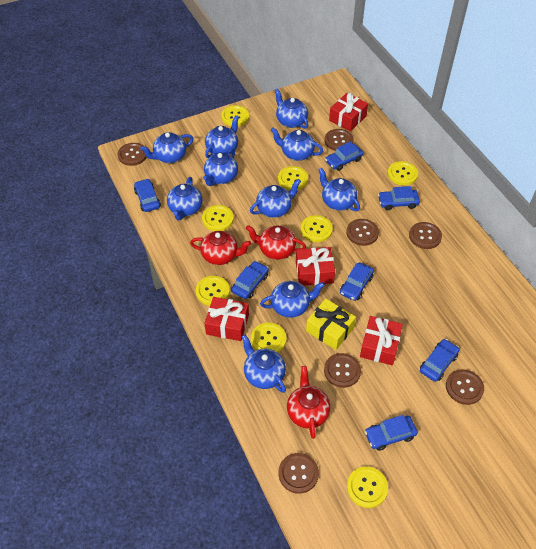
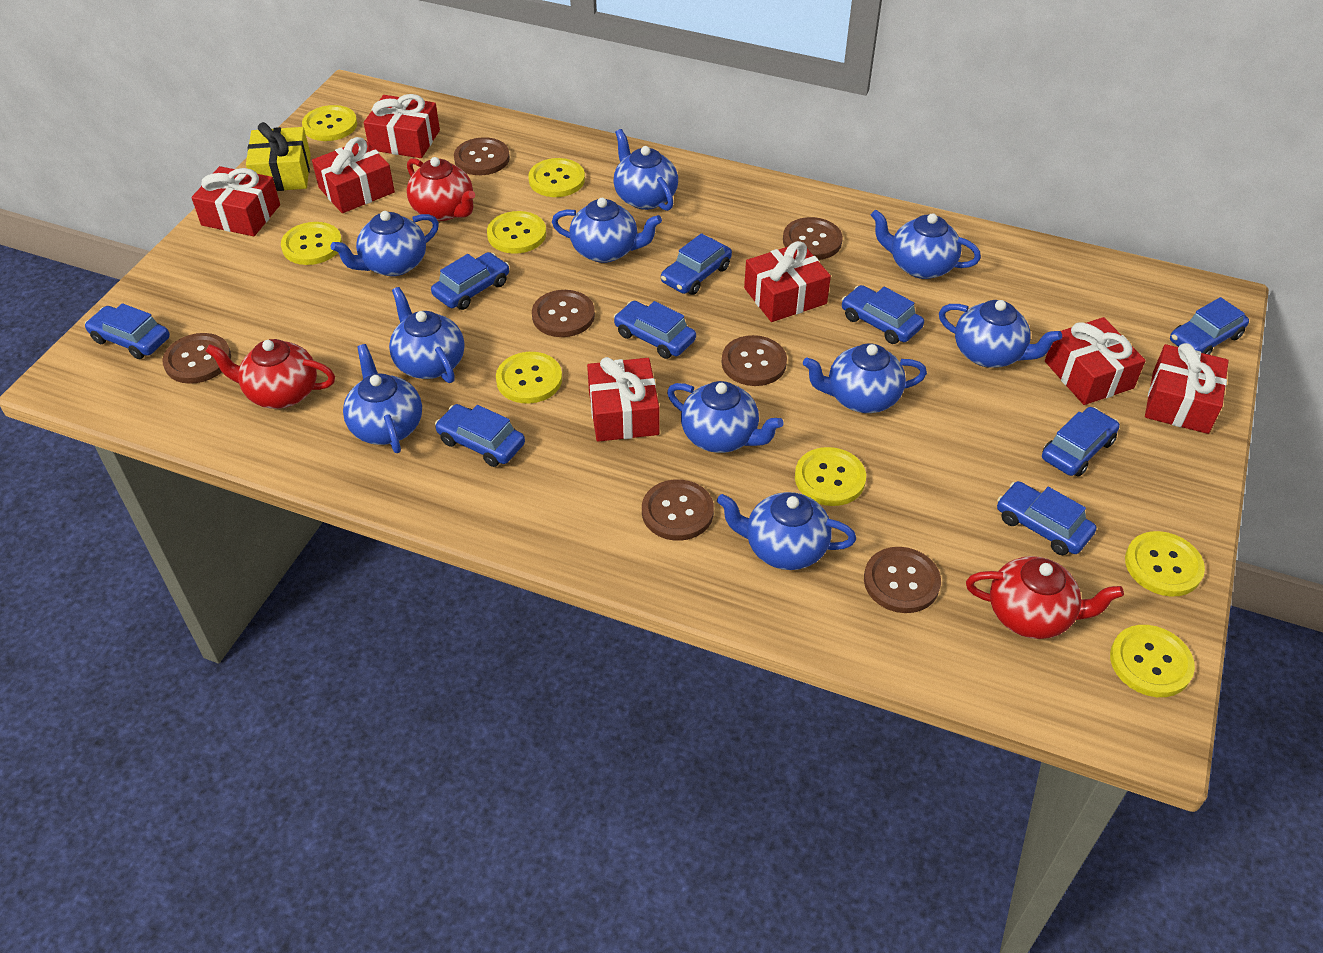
blue car: 7 -> 9
red gift: 4 -> 7

